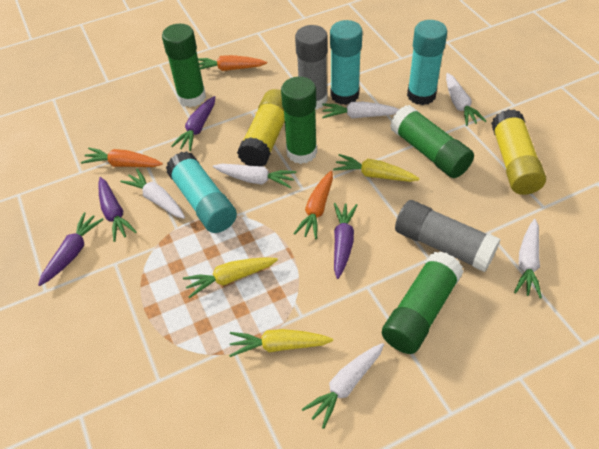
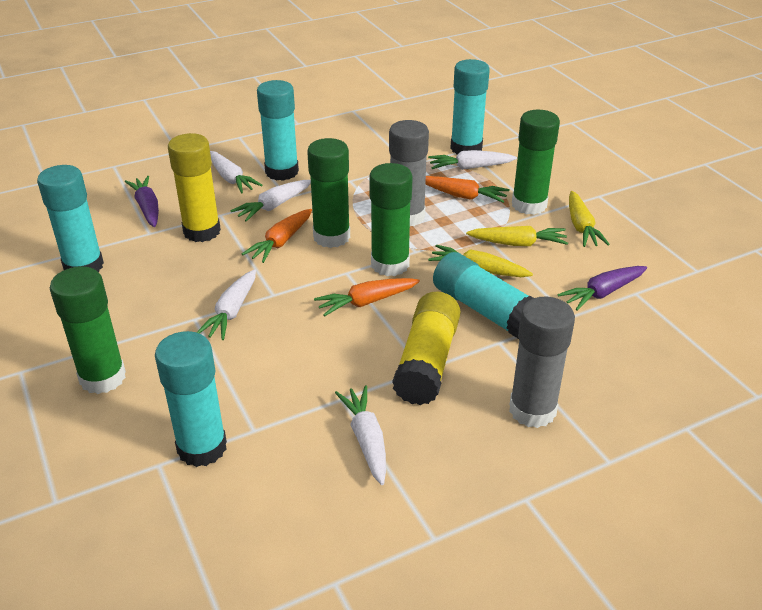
purple carrot: 4 -> 2
turquoise glue stick: 3 -> 5
white carrot: 6 -> 5

